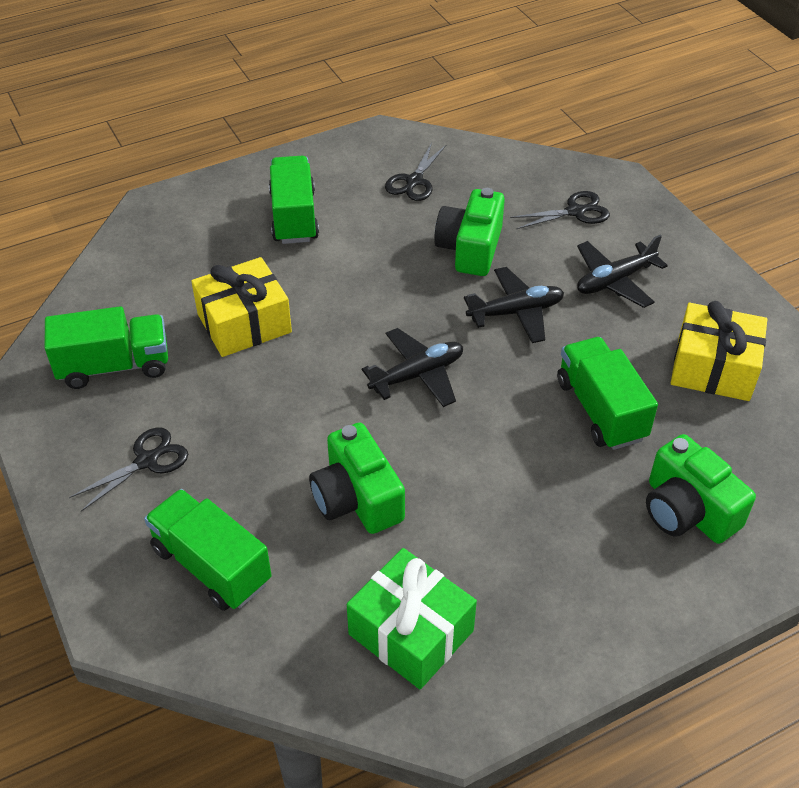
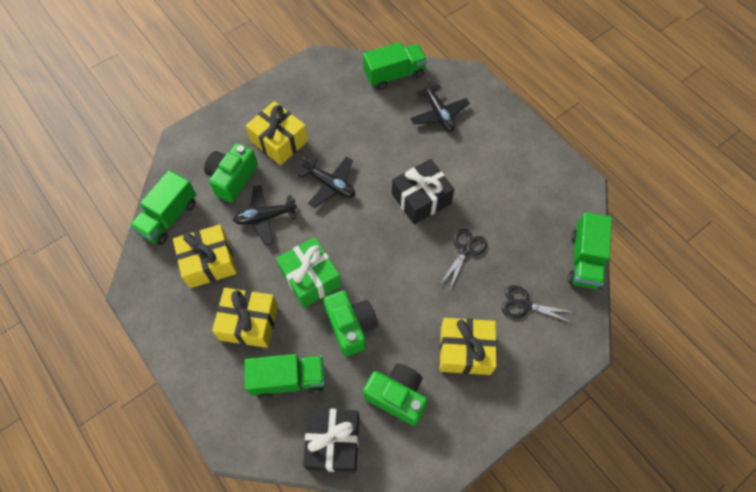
black gift: 0 -> 2
black scissors: 3 -> 2
yellow gift: 2 -> 4

